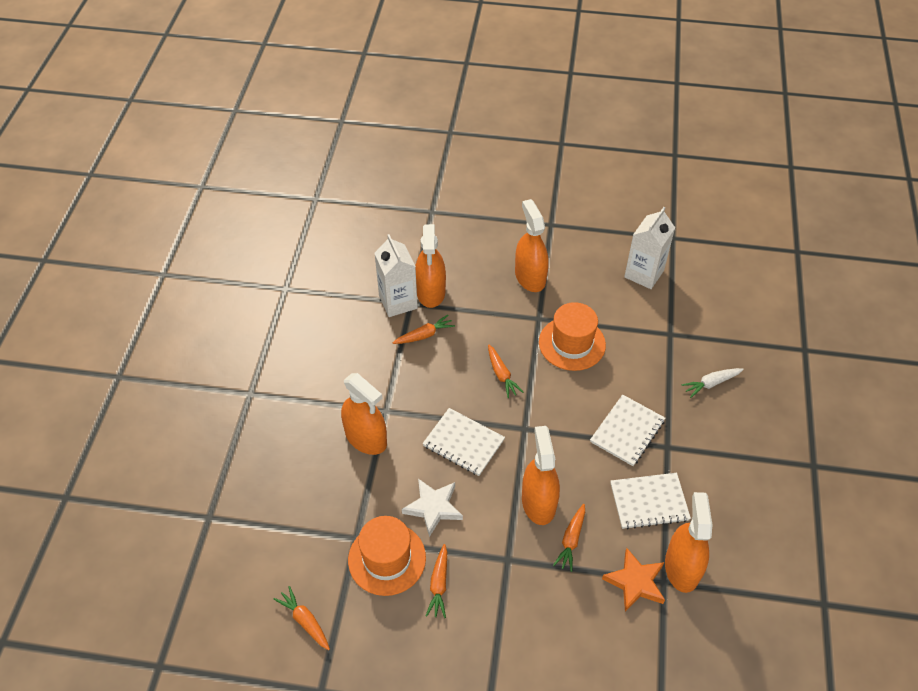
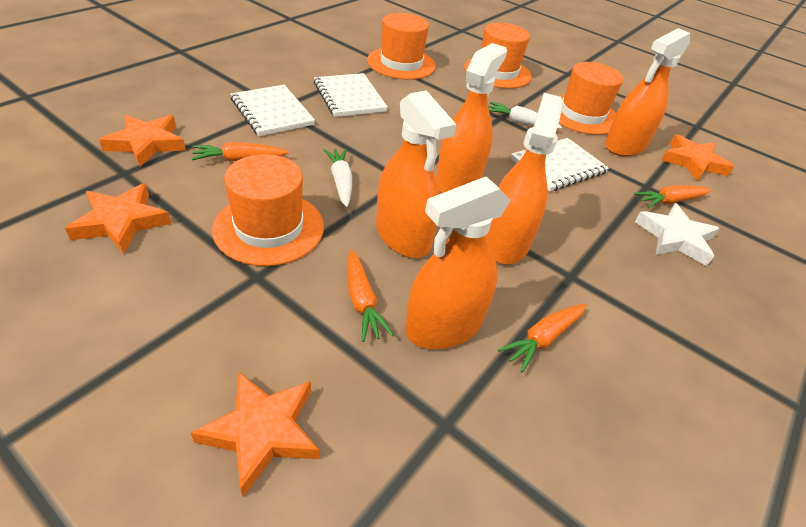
orange carrot: 5 -> 4
orange hat: 2 -> 4
orange star: 1 -> 4
white carrot: 1 -> 2
white carton: 2 -> 0

